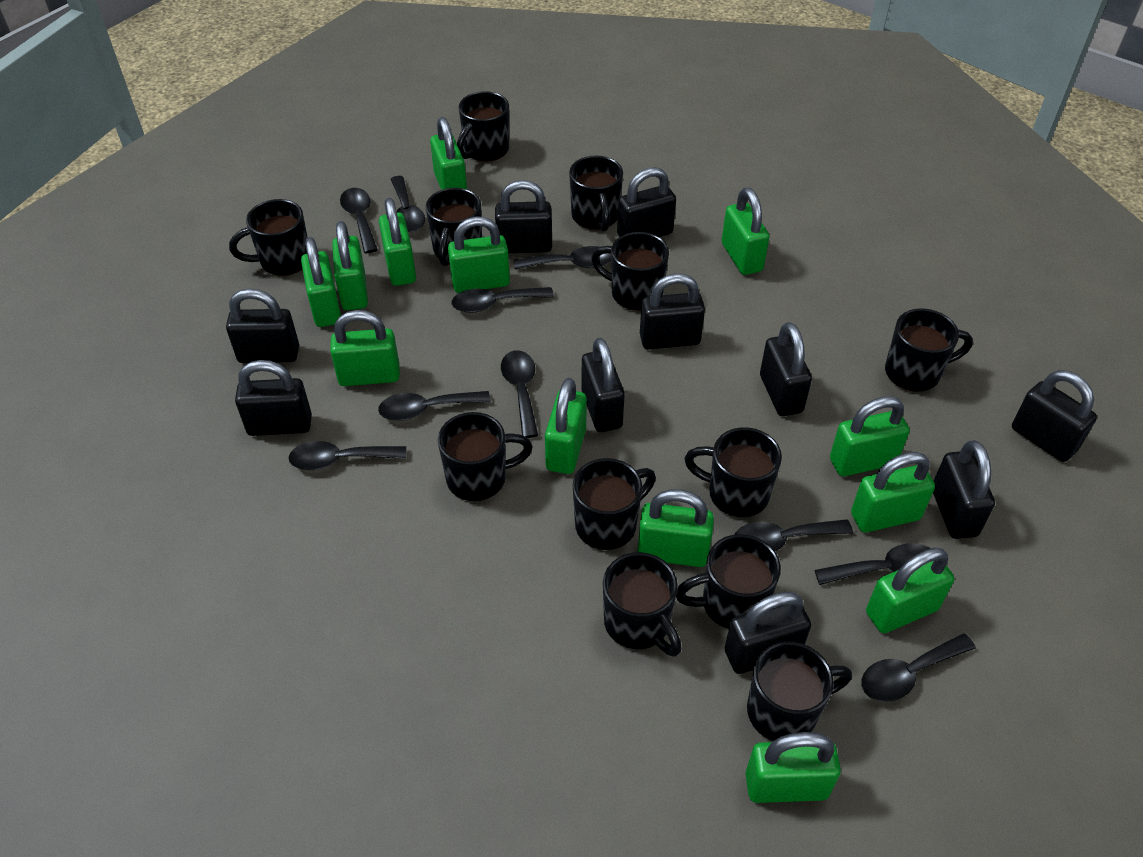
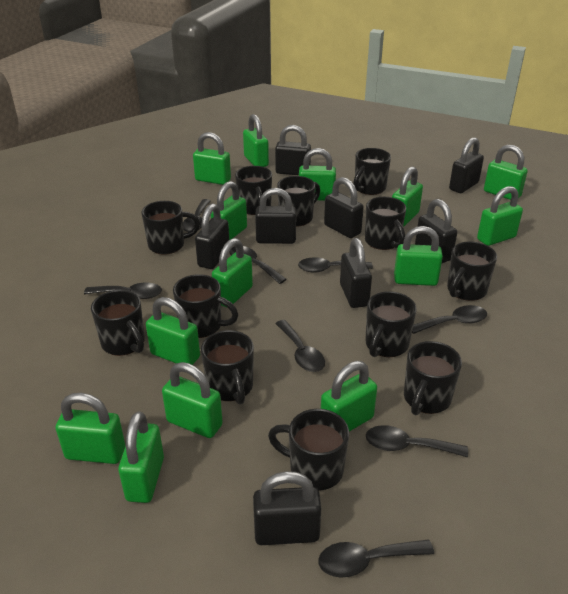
black padlock: 10 -> 8
black spoon: 10 -> 8
green padlock: 13 -> 14

